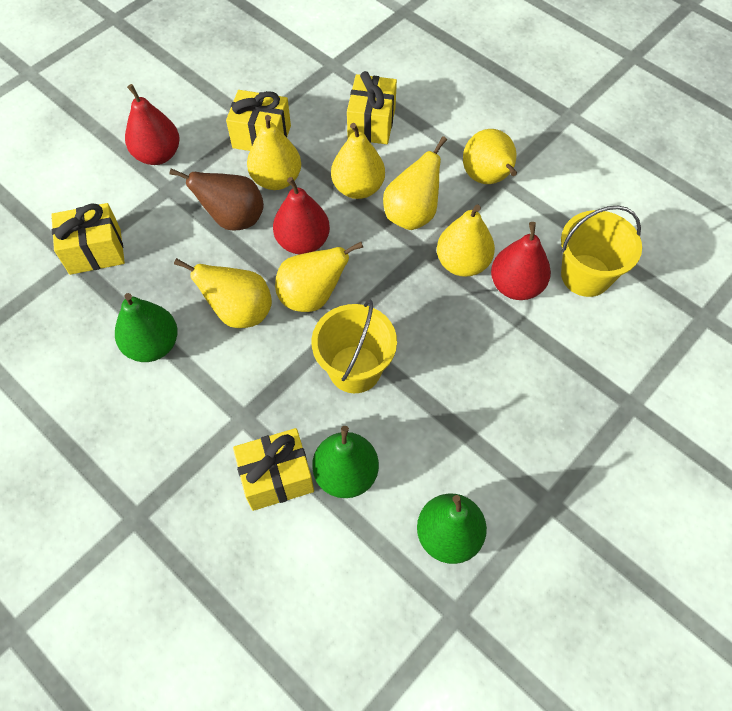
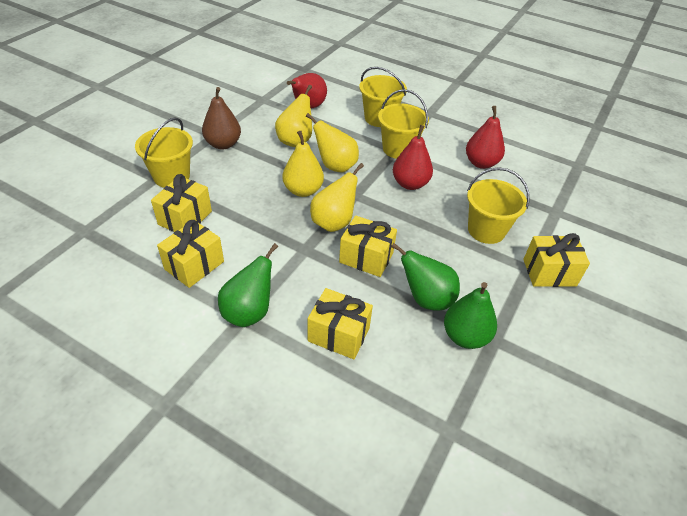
yellow bucket: 2 -> 4
yellow gift: 4 -> 5
yellow pear: 7 -> 4

